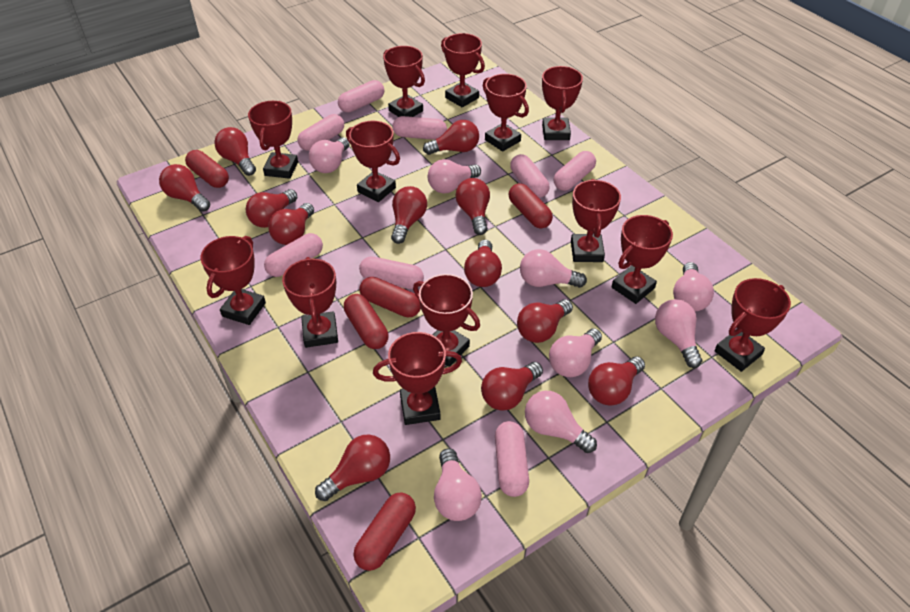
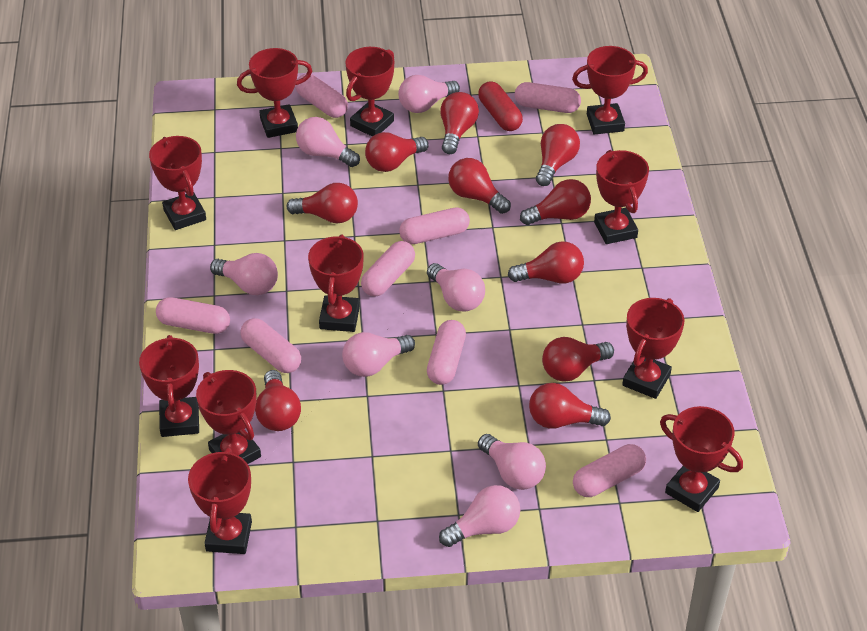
pink light bulb: 8 -> 7
red capsule: 5 -> 1
red light bulb: 12 -> 10
red trophy: 13 -> 11

